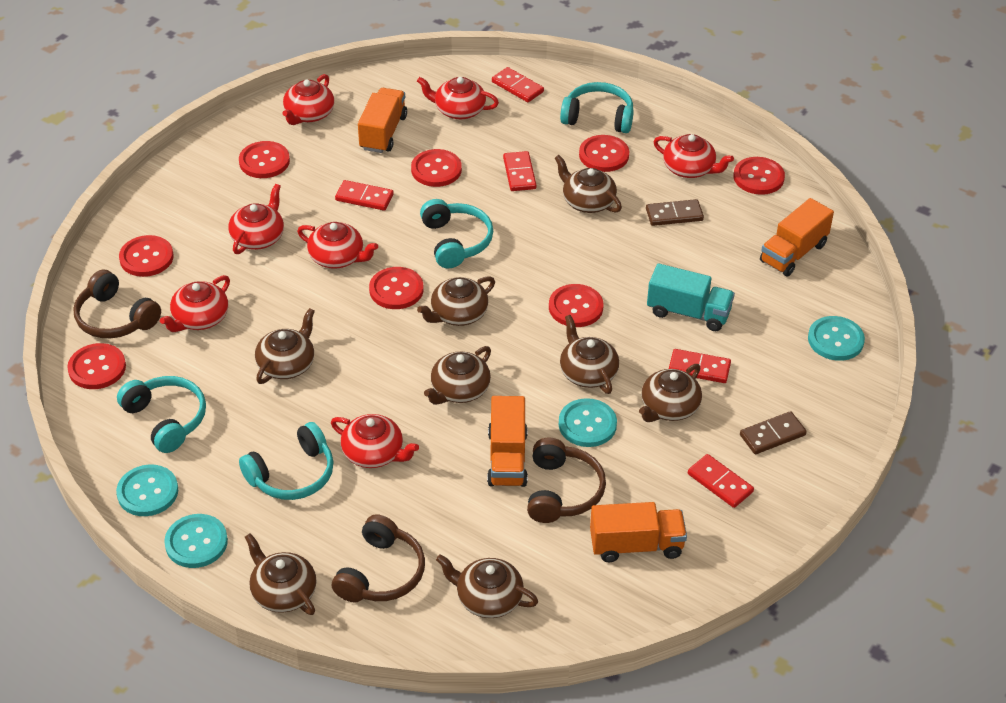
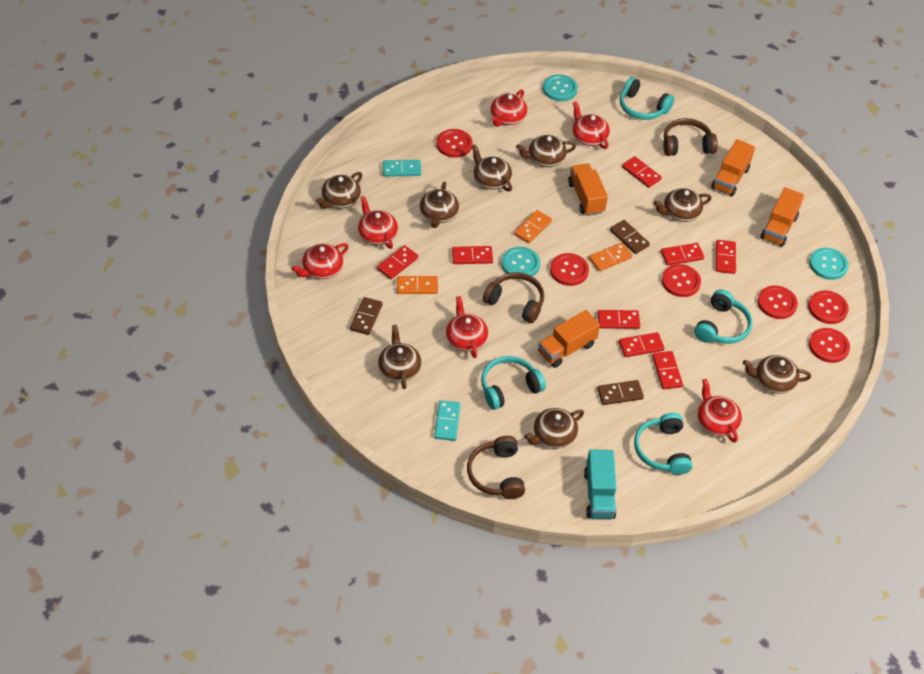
brown domino: 2 -> 3
orange domino: 0 -> 3
red button: 8 -> 6
red domino: 5 -> 8
red teapot: 7 -> 6
turquoise button: 4 -> 3
turquoise domino: 0 -> 2

